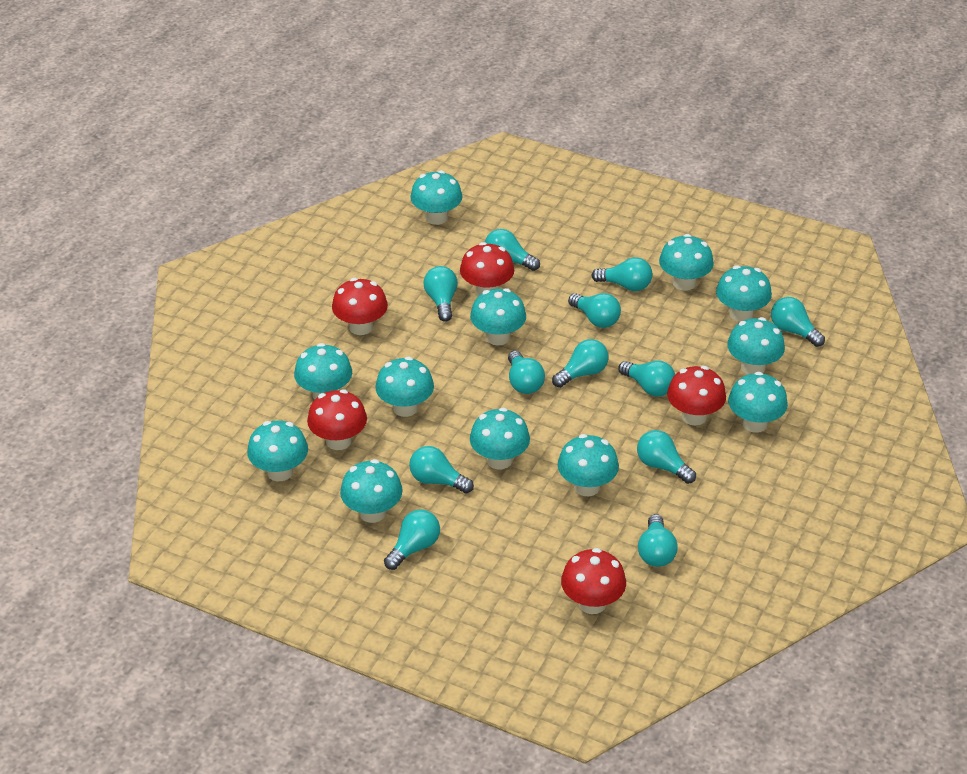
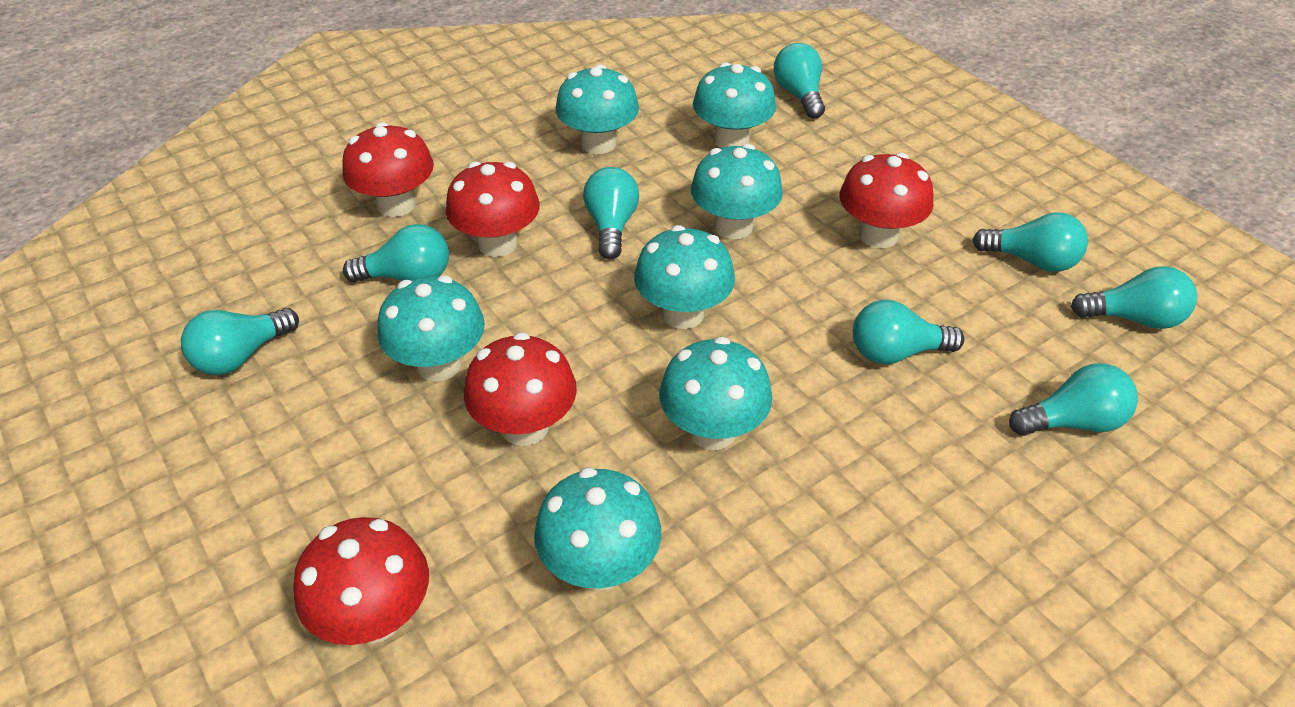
turquoise light bulb: 12 -> 8
turquoise mushroom: 12 -> 7

